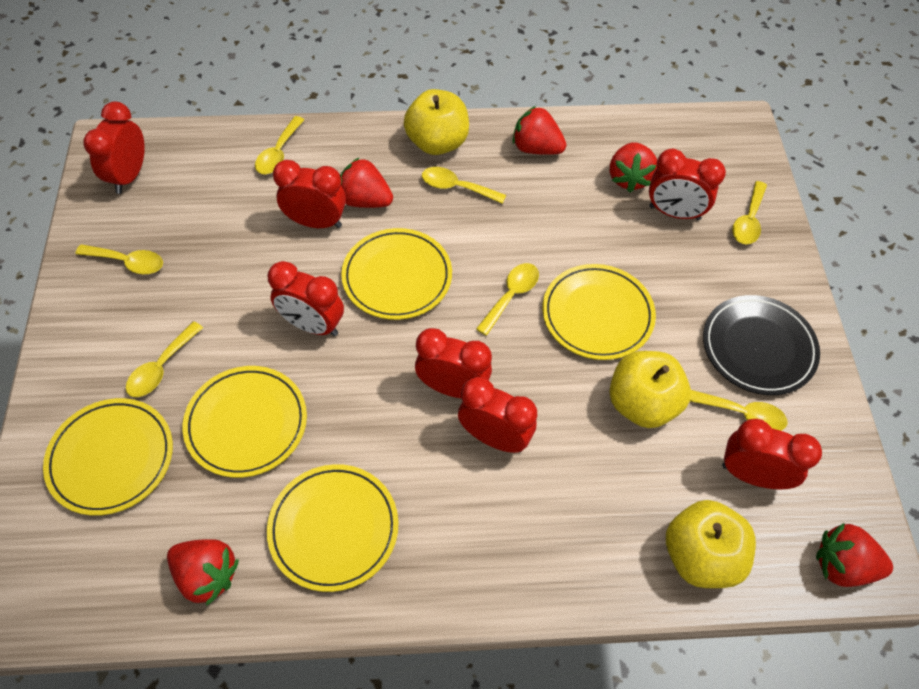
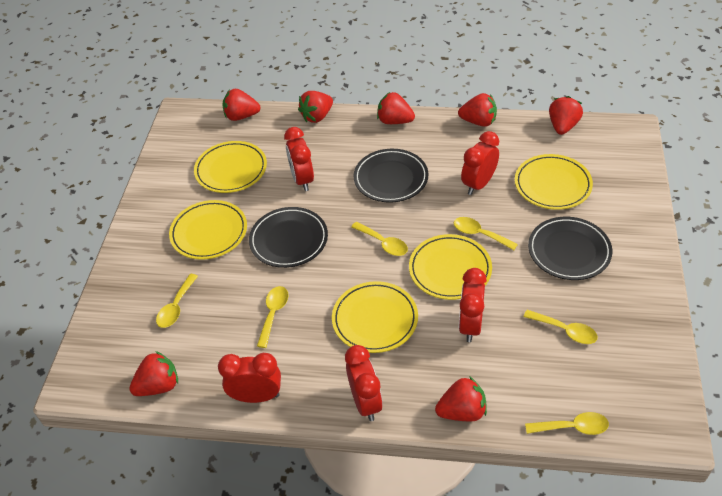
black plate: 1 -> 3
red clock: 7 -> 5
red strawberry: 5 -> 7
yellow apple: 3 -> 0
yellow spoon: 7 -> 6

